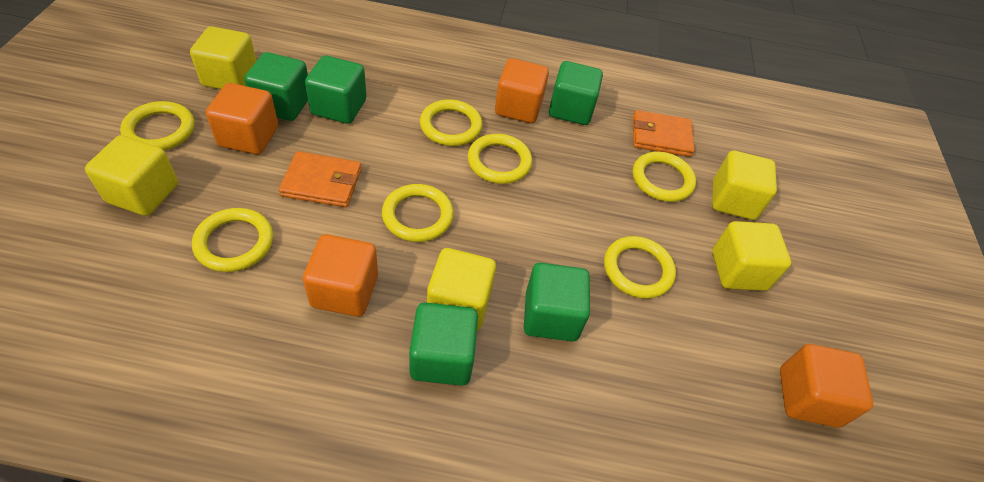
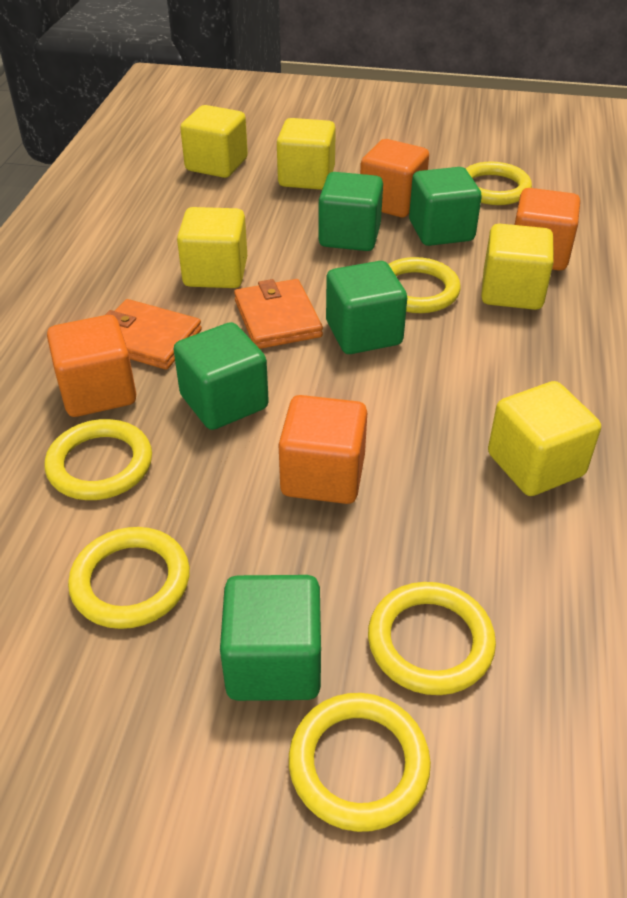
yellow ring: 7 -> 6

